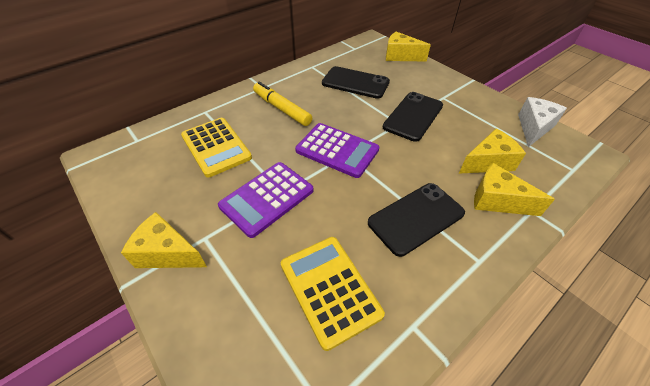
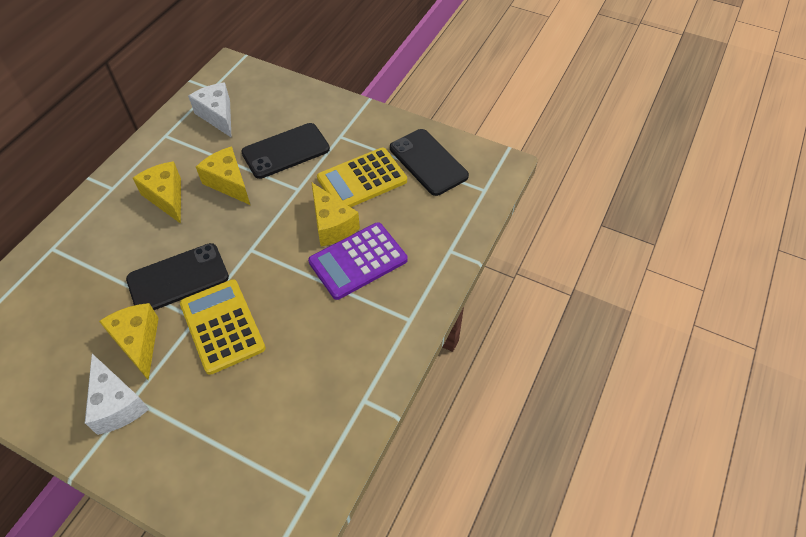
purple calculator: 2 -> 1
white cheese: 1 -> 2
yellow marker: 1 -> 0

